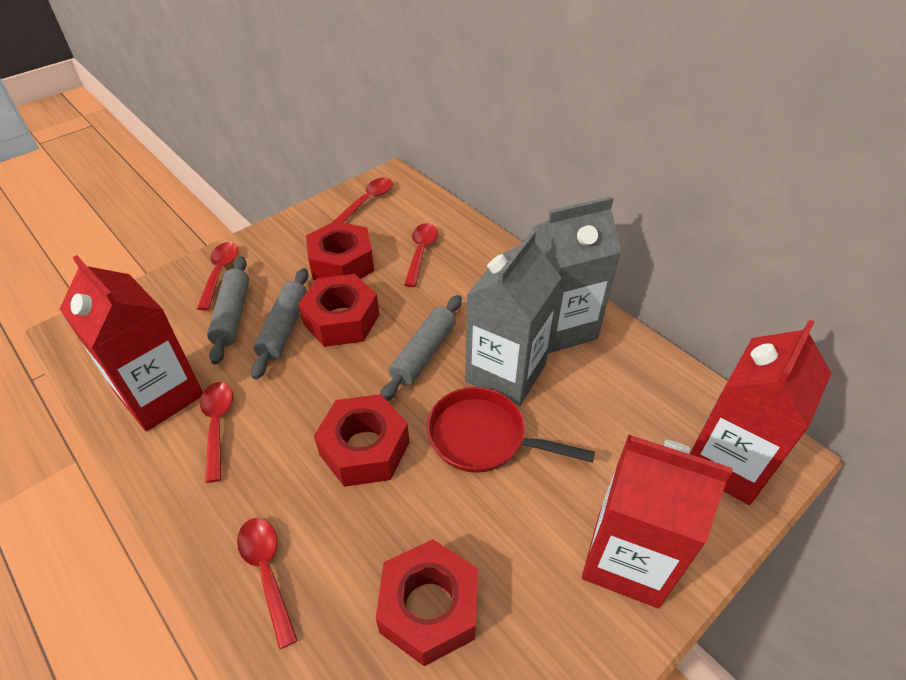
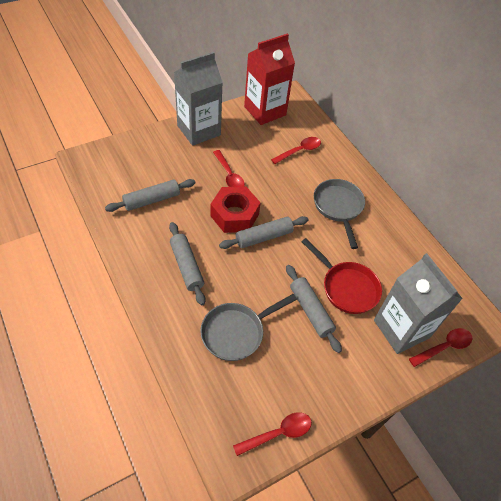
grey pan: 0 -> 2
grey rolling pin: 3 -> 4
red carton: 3 -> 1
red nut: 4 -> 1
red spoon: 5 -> 4

